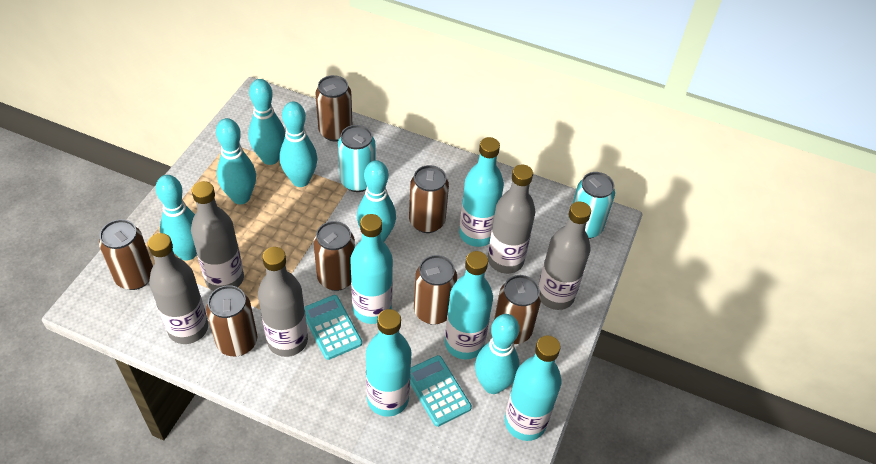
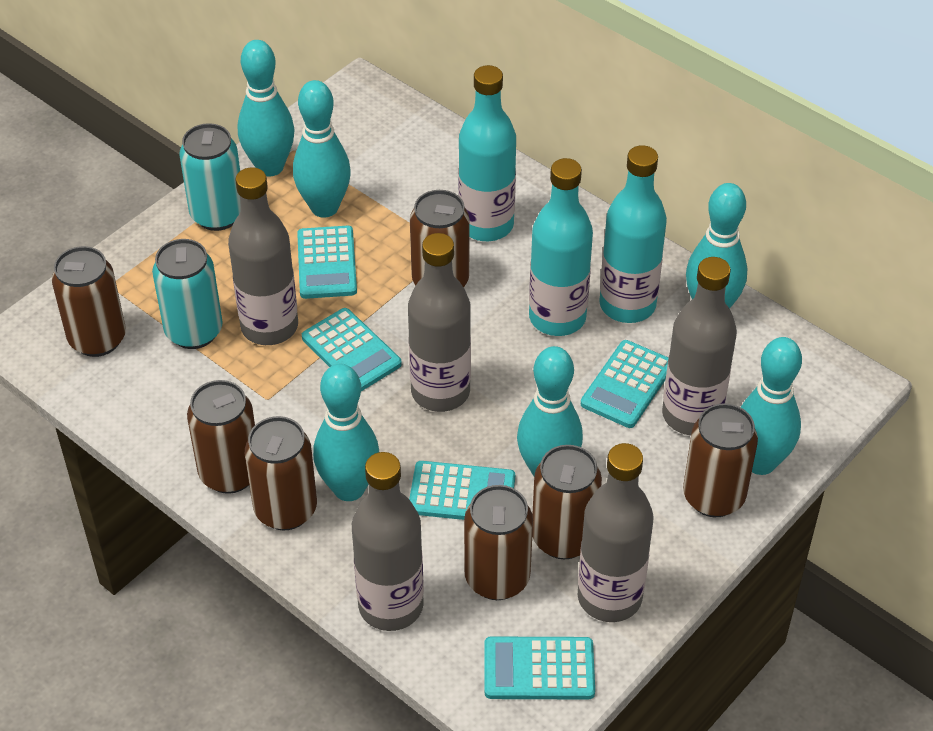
turquoise bottle: 5 -> 3
turquoise calculator: 2 -> 5

